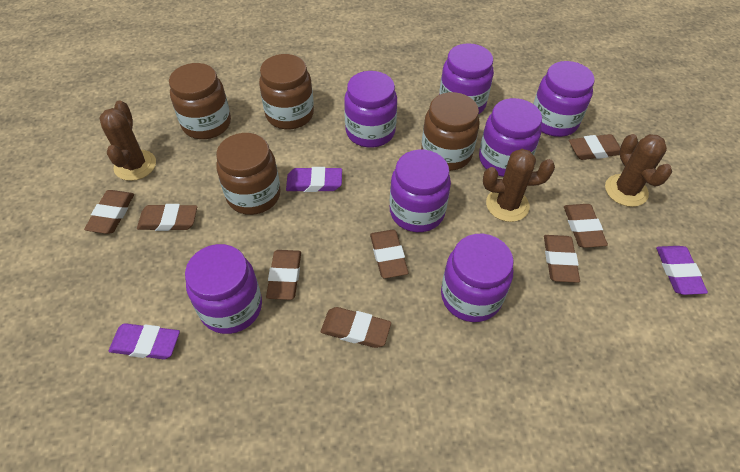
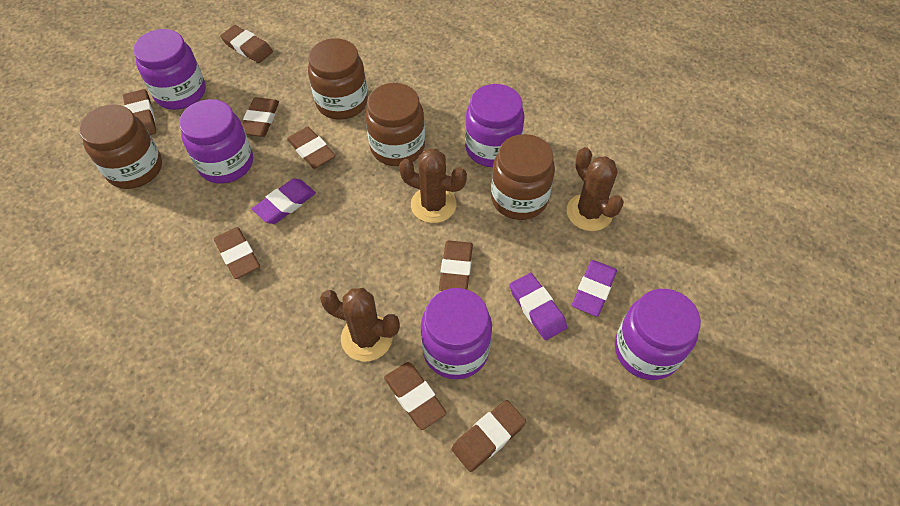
purple jar: 7 -> 5

